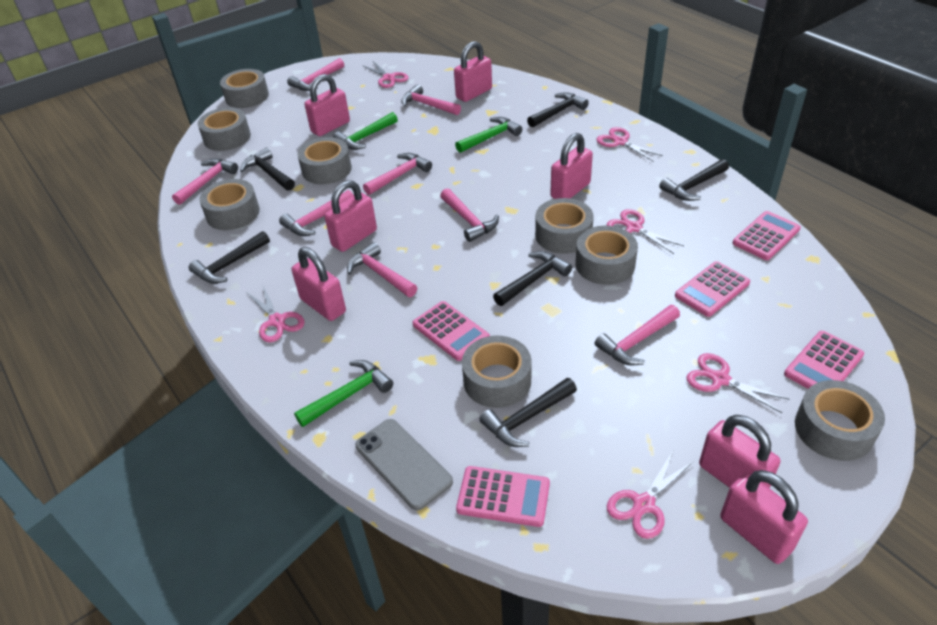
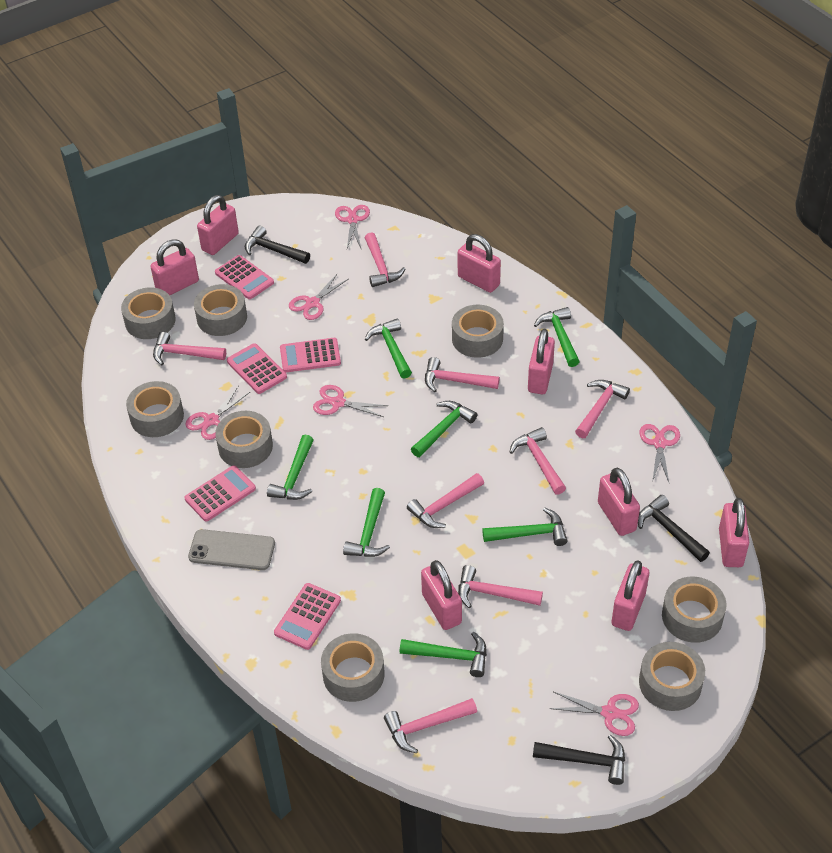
black hammer: 6 -> 3
green hammer: 3 -> 7
pink padlock: 7 -> 8

